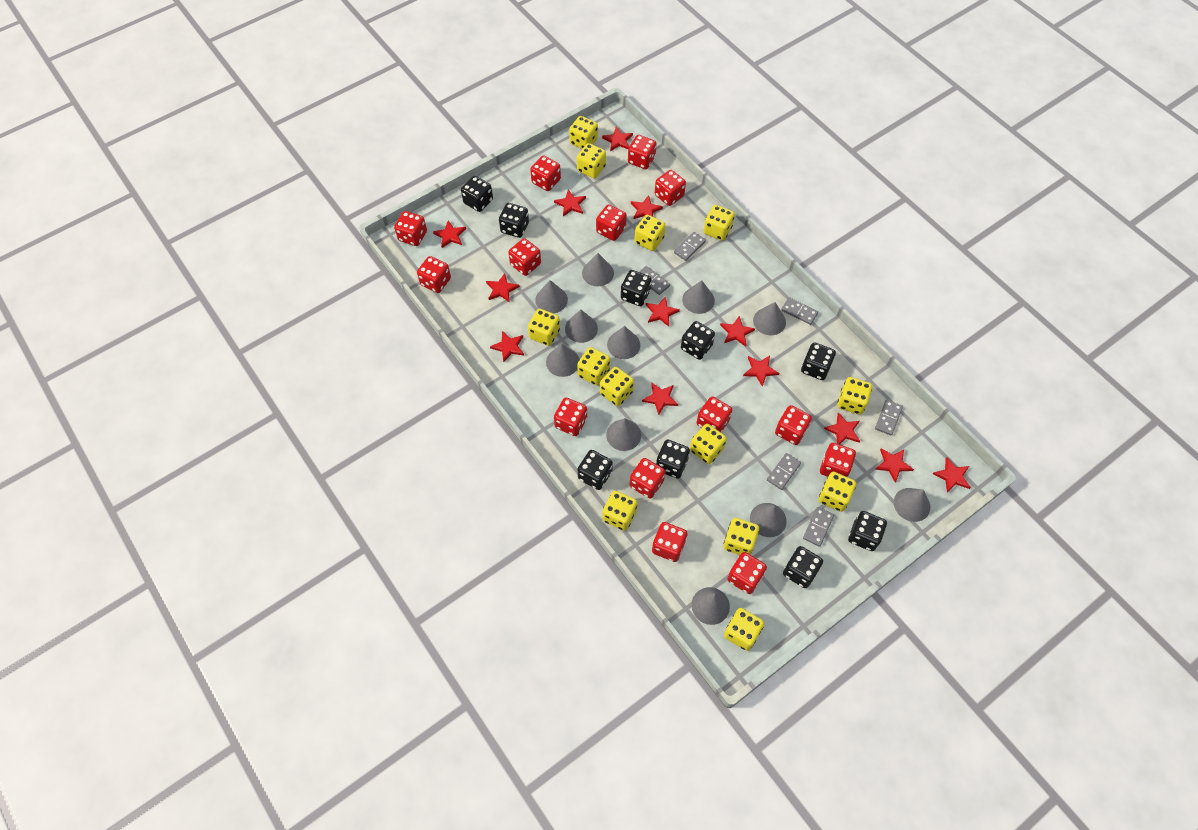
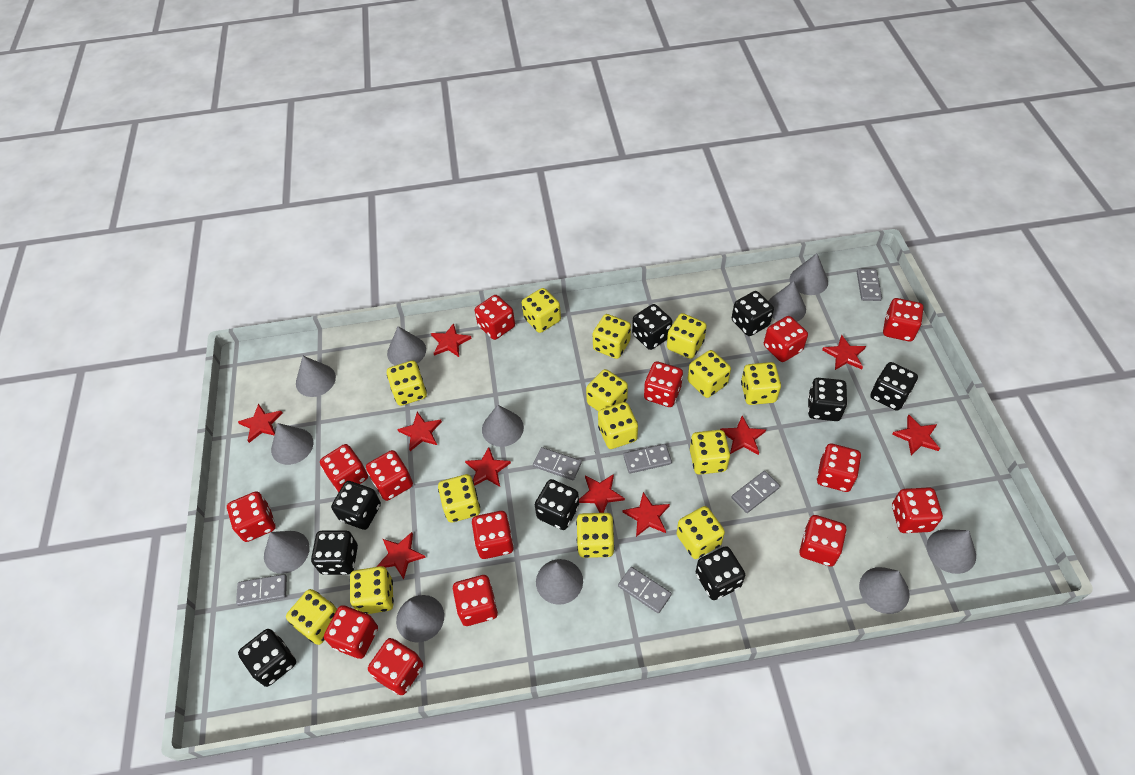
red star: 13 -> 10
yellow dice: 13 -> 14

